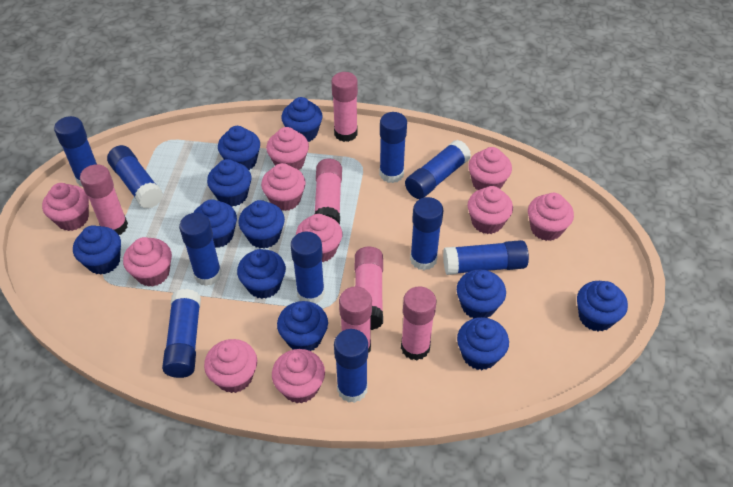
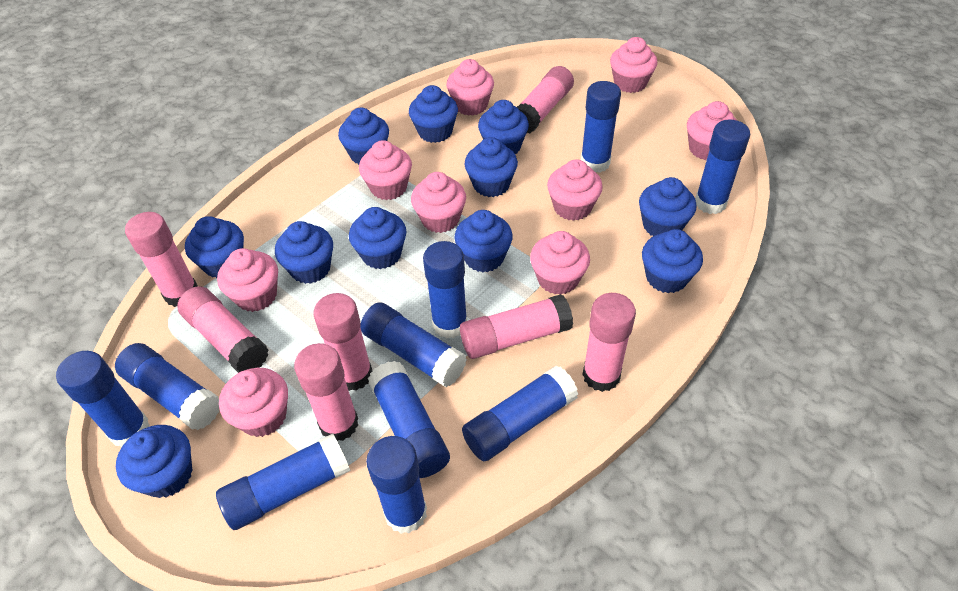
pink cupcake: 10 -> 9
pink glue stick: 6 -> 7

